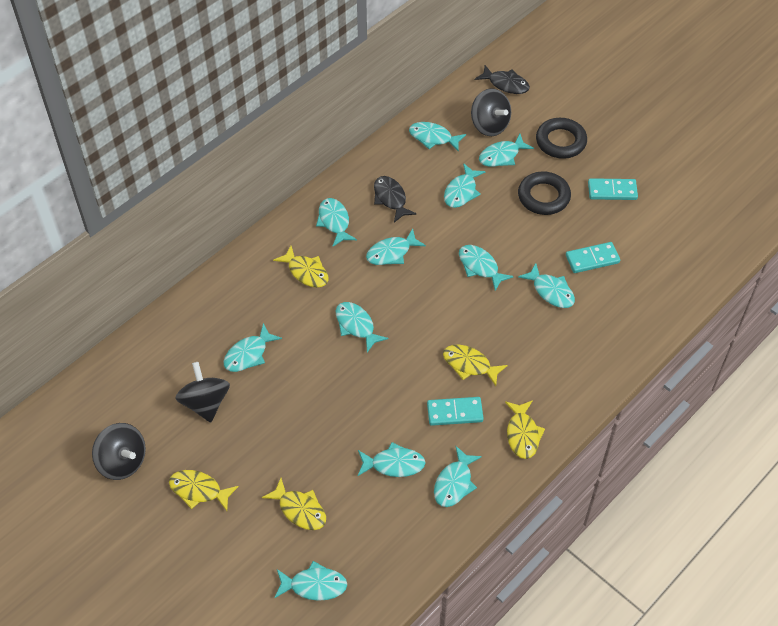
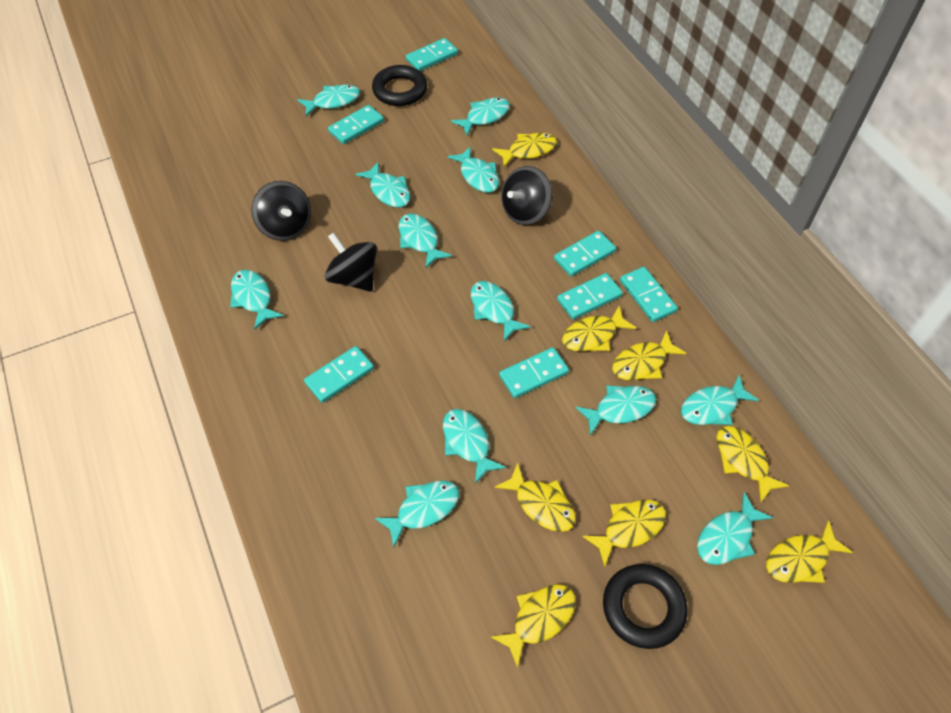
black fish: 2 -> 0
turquoise domino: 3 -> 7
yellow fish: 5 -> 8

